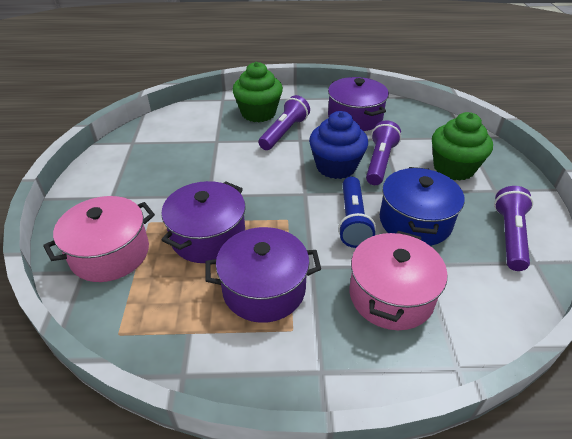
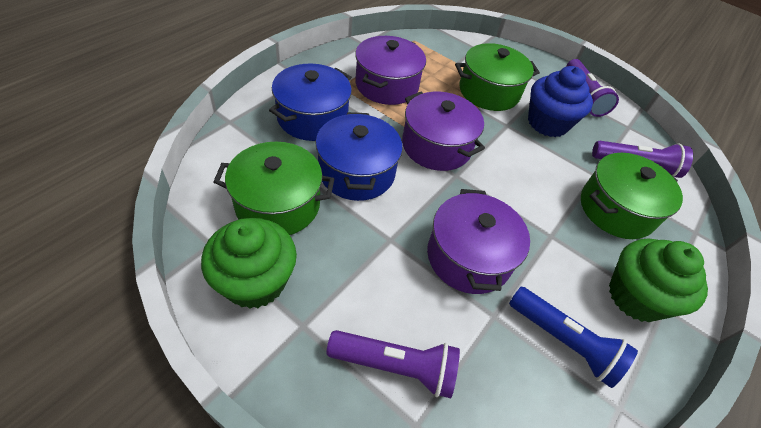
blue pot: 1 -> 2
green pot: 0 -> 3
pink pot: 2 -> 0

